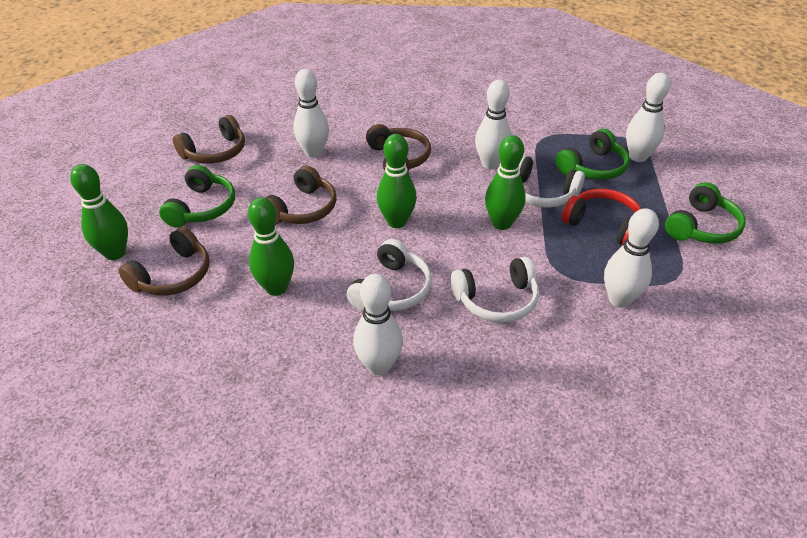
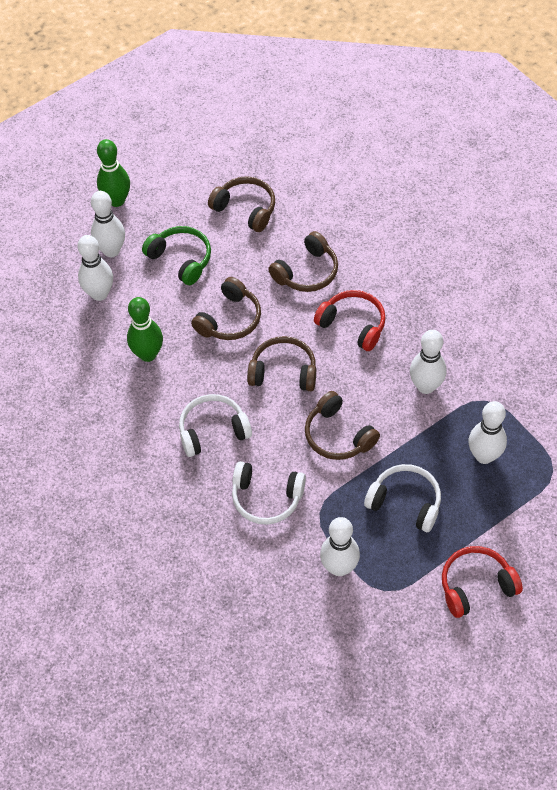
brown headphones: 4 -> 5
green bowling pin: 4 -> 2
green headphones: 3 -> 1
red headphones: 1 -> 2

